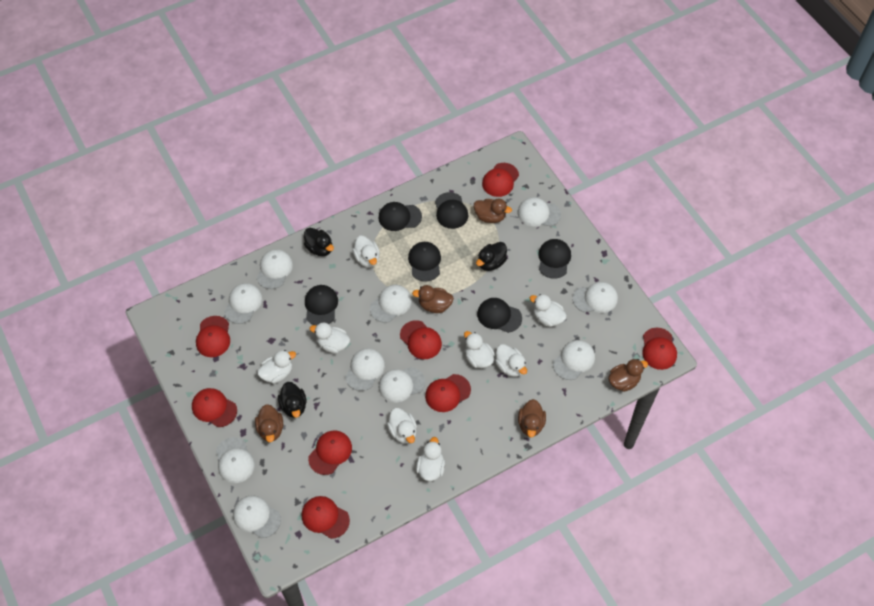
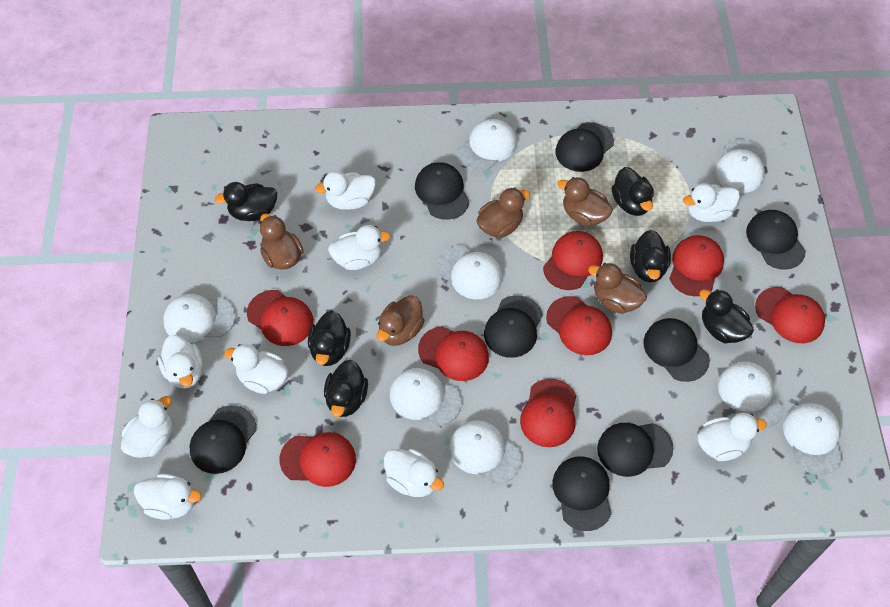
black cap: 6 -> 8
black duck: 3 -> 6
white cap: 10 -> 8
white duck: 8 -> 9

